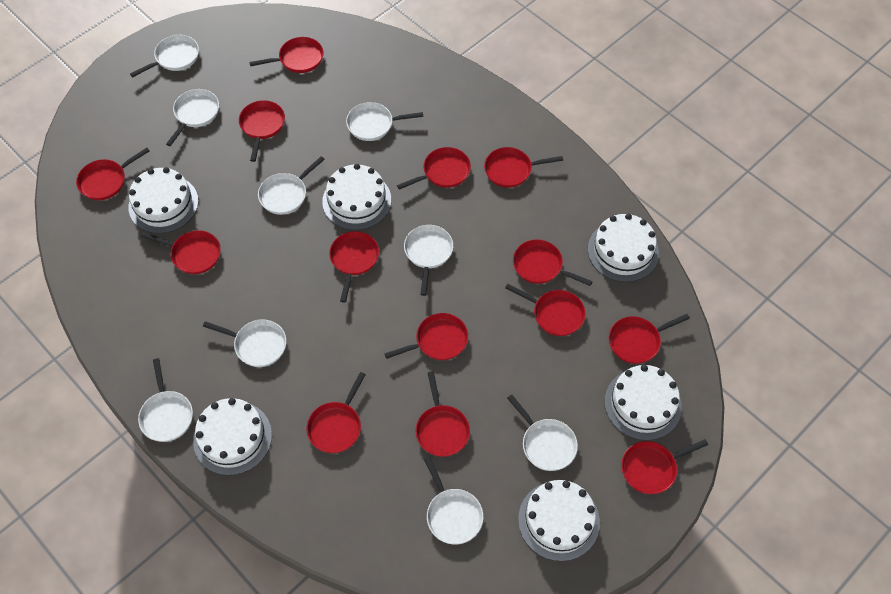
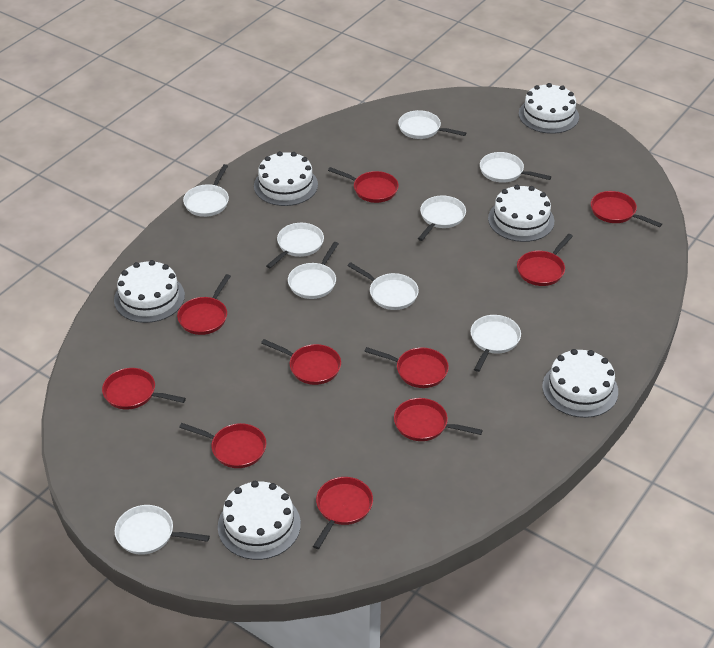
red pan: 14 -> 10

